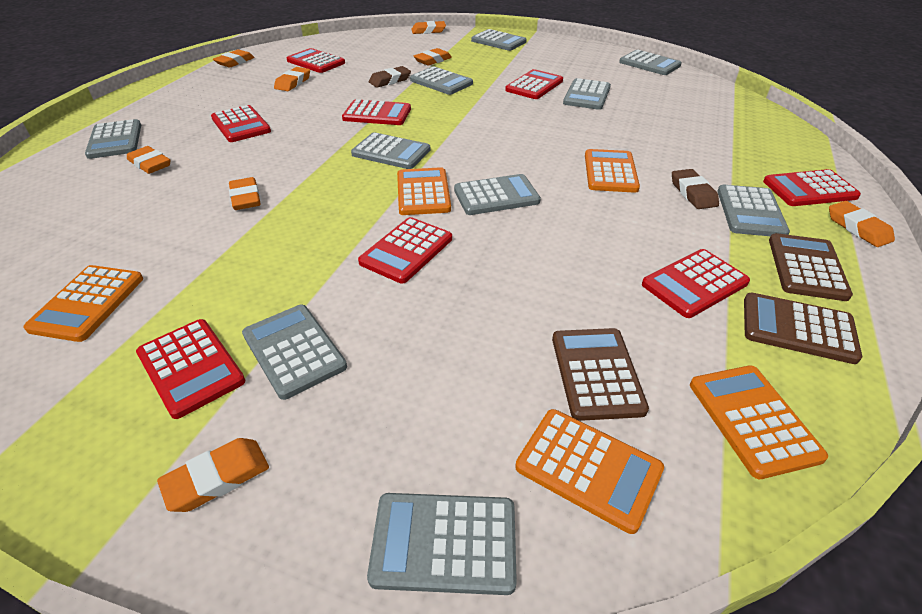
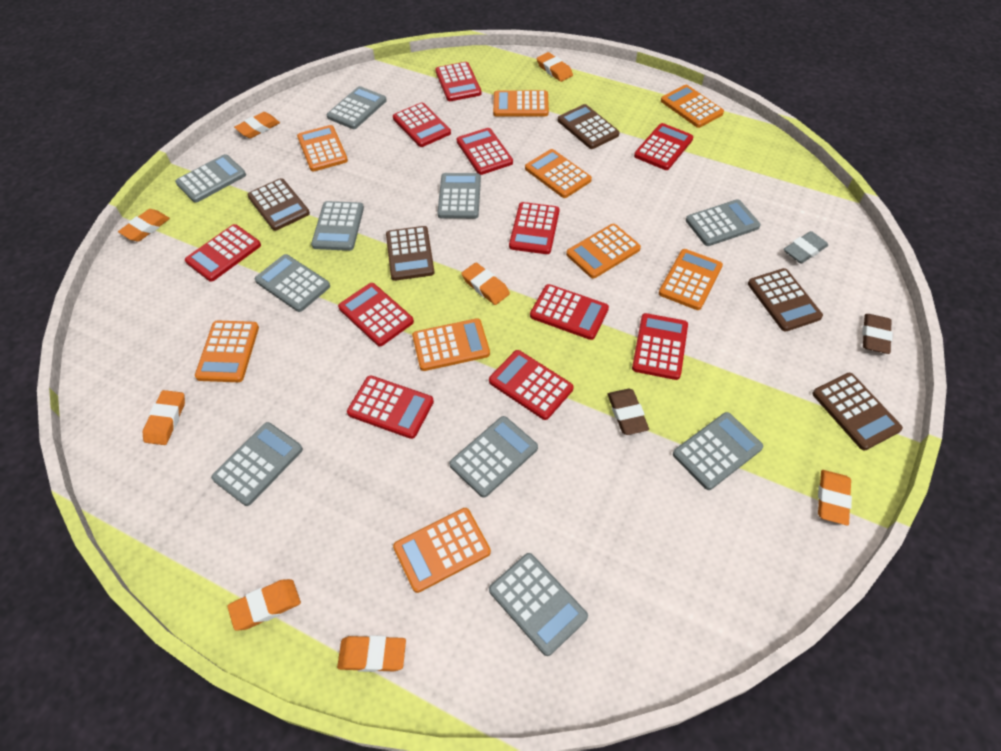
brown calculator: 3 -> 5
grey eraser: 0 -> 1
orange calculator: 5 -> 9
red calculator: 8 -> 11

